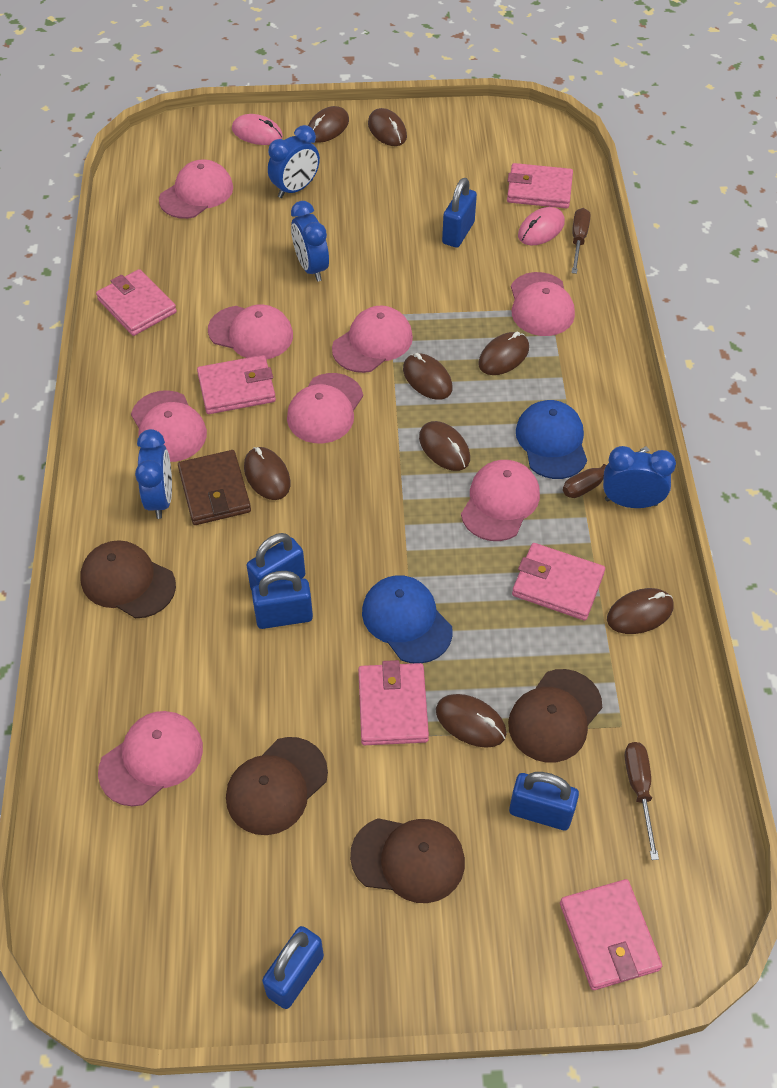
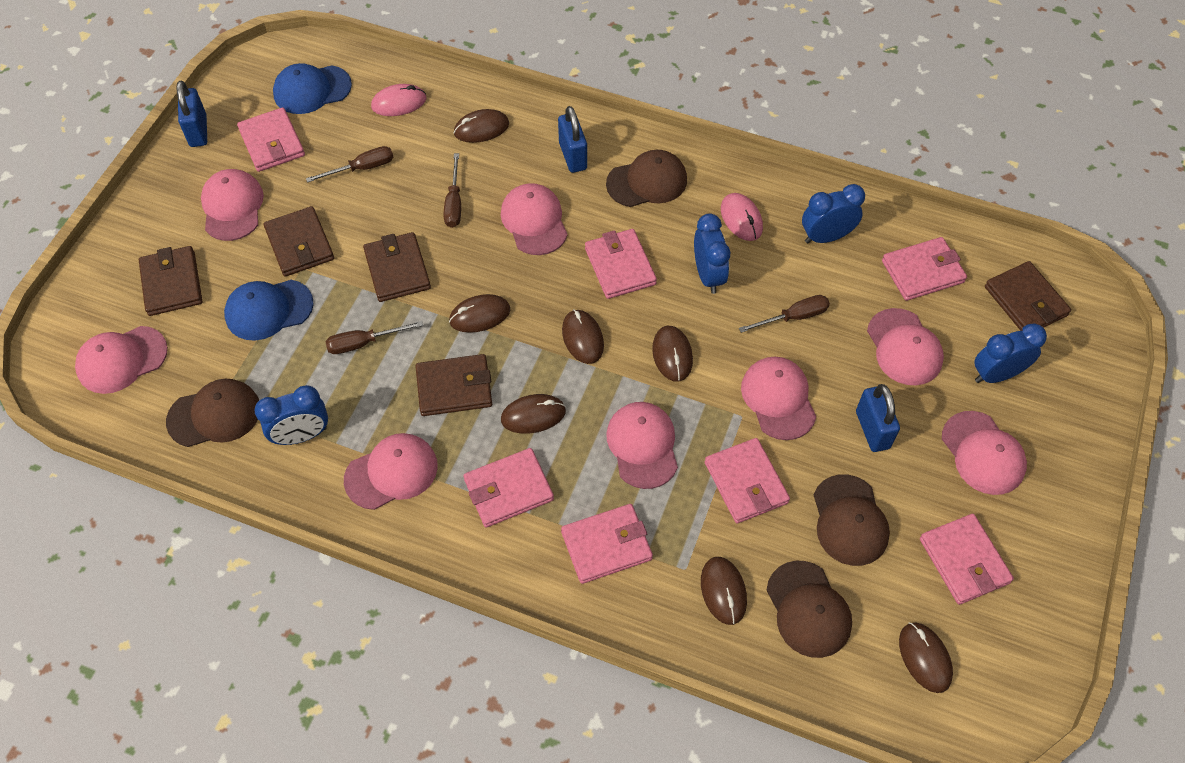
blue padlock: 5 -> 3
brown mouse: 8 -> 7
brown screwdriver: 3 -> 4
brown wallet: 1 -> 5
pink wallet: 6 -> 7

